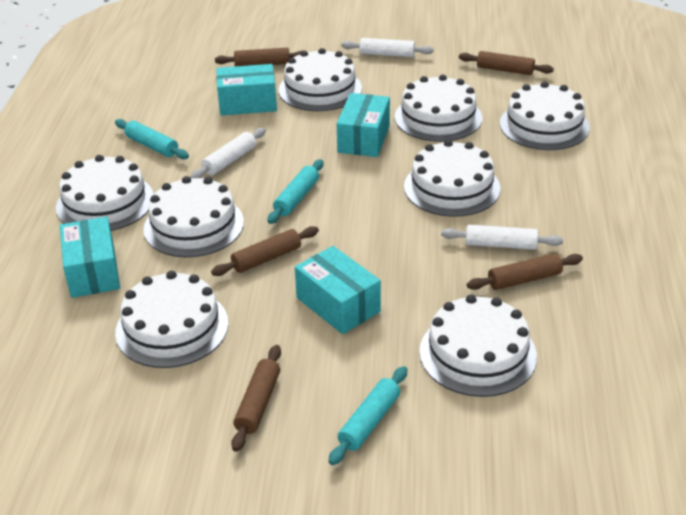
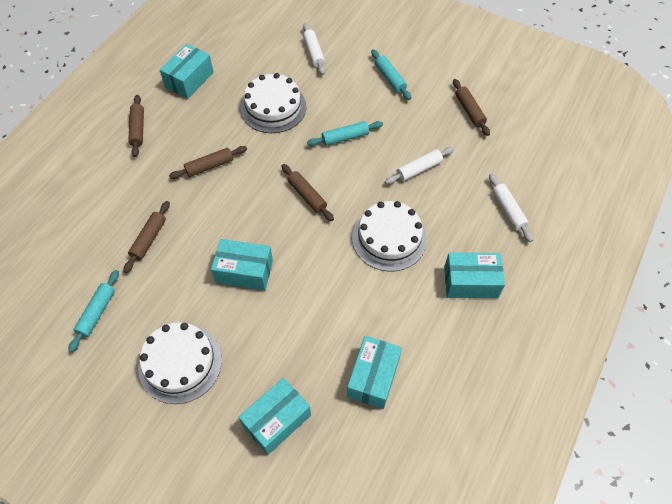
turquoise box: 4 -> 5
white cake: 8 -> 3

